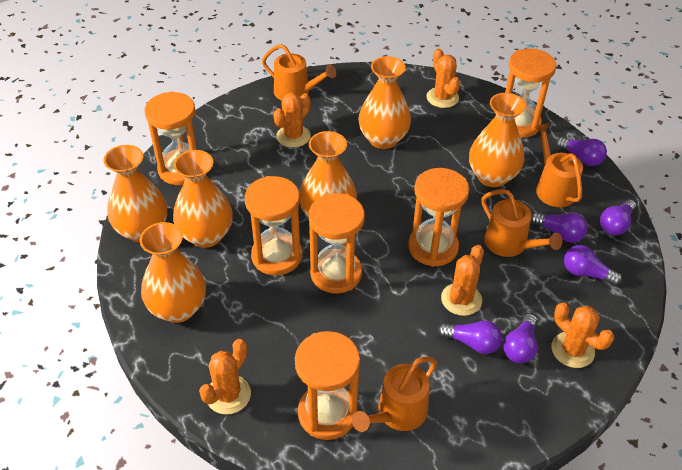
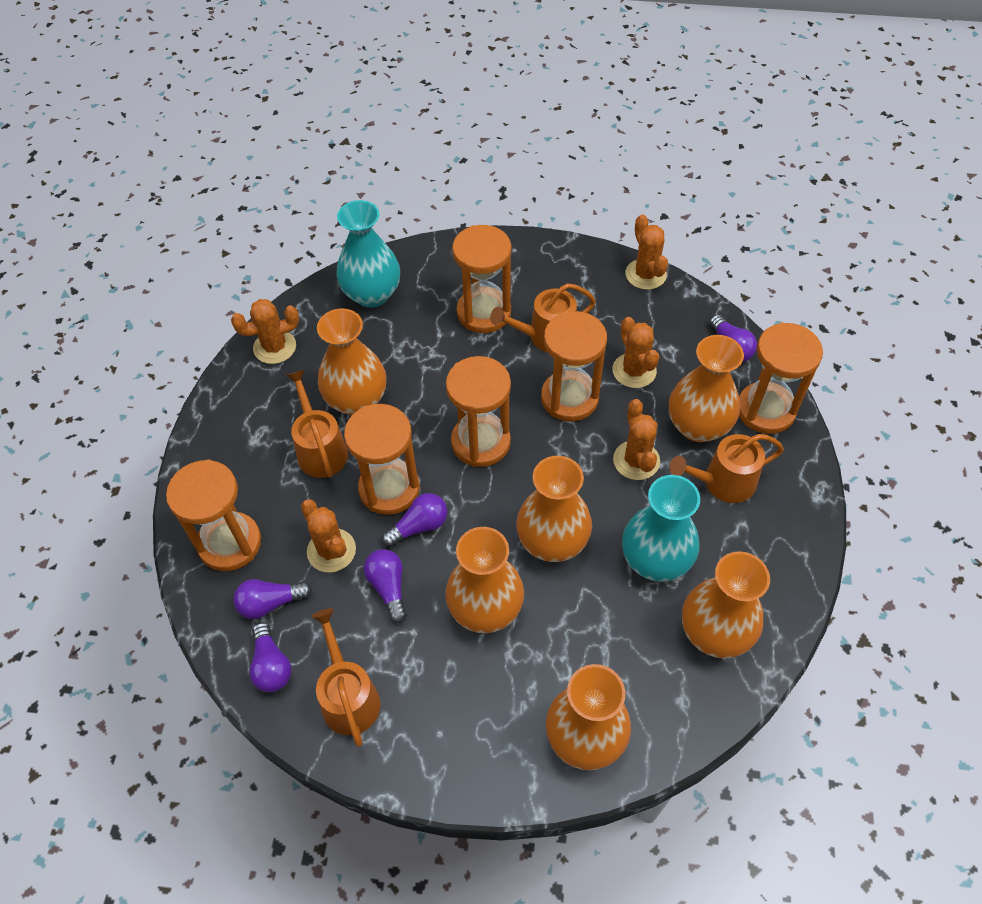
purple light bulb: 6 -> 5
turquoise vase: 0 -> 2

